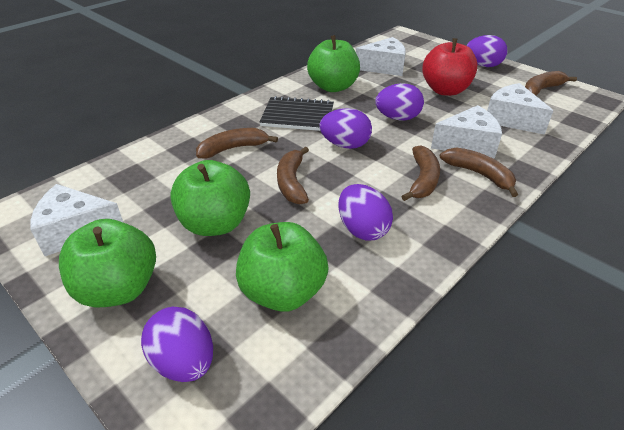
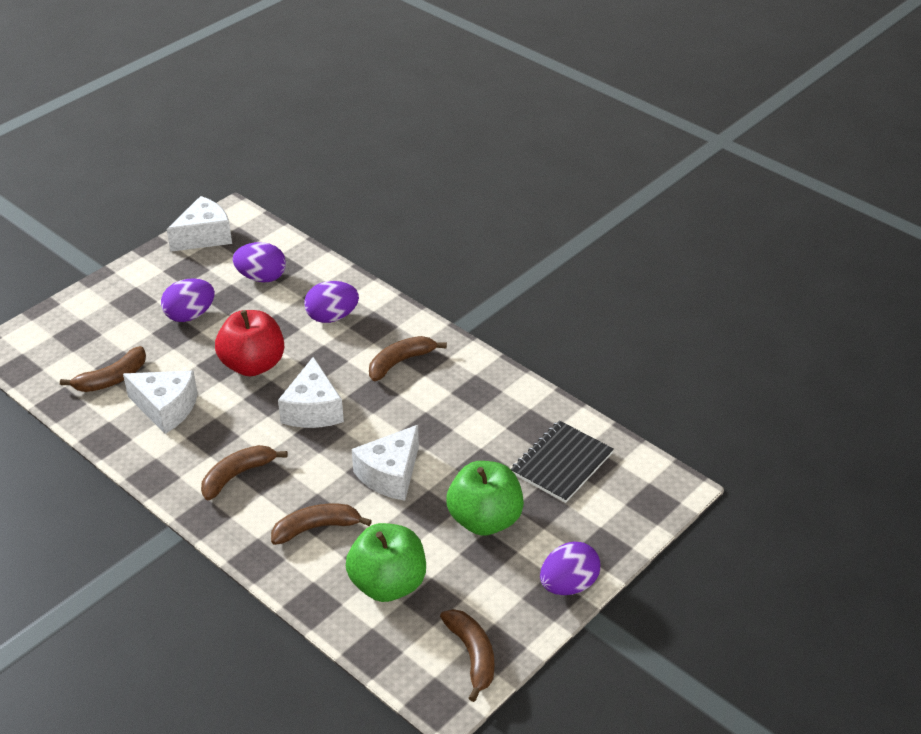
green apple: 4 -> 2
purple egg: 5 -> 4

